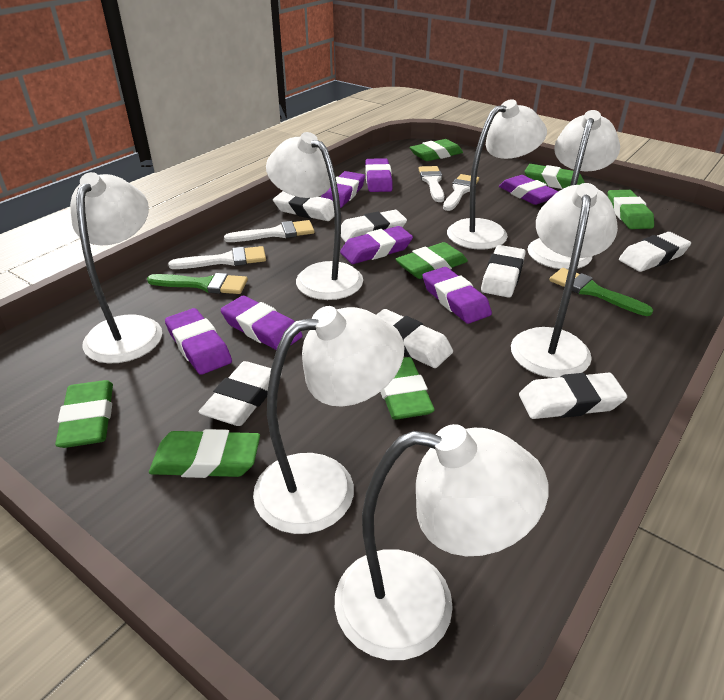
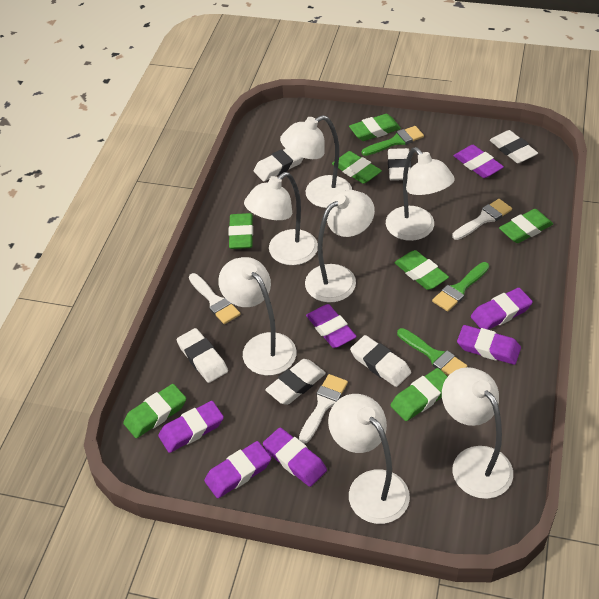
green brush: 2 -> 3
white brush: 4 -> 3
white eraser: 7 -> 6

